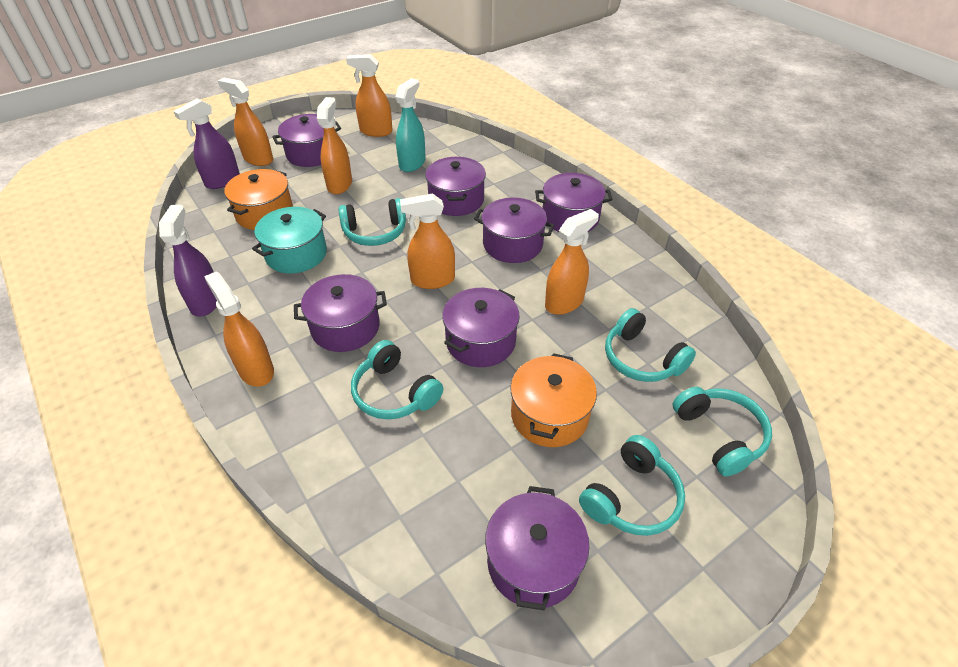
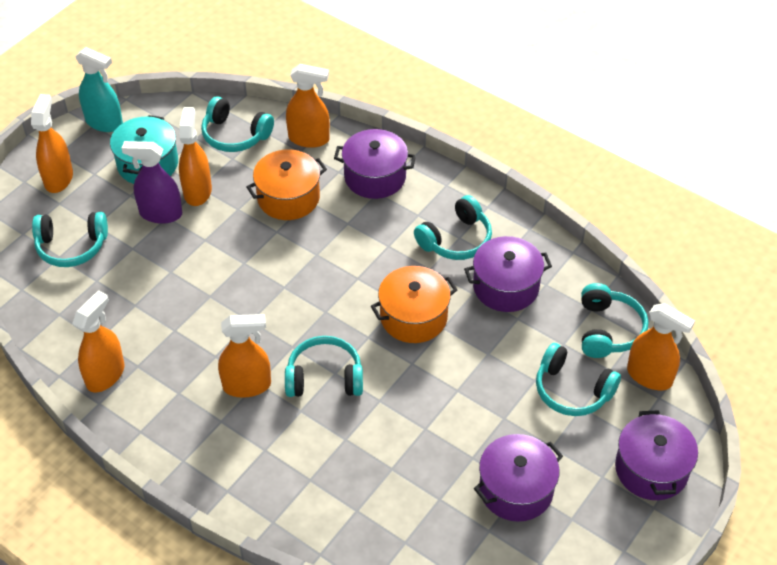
purple pot: 7 -> 4
purple spray bottle: 2 -> 1
turquoise headphones: 5 -> 6

